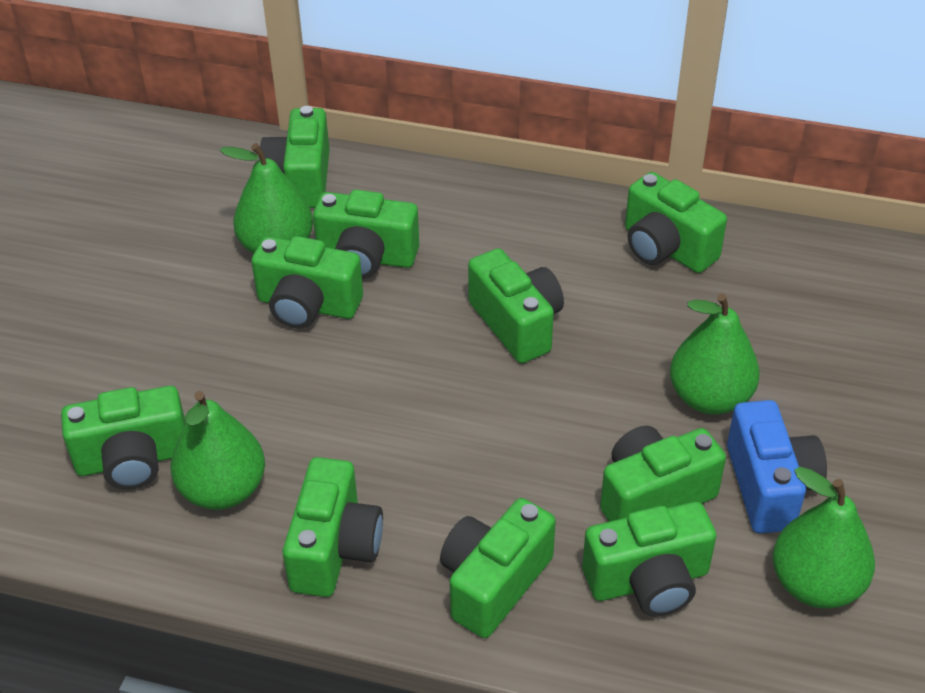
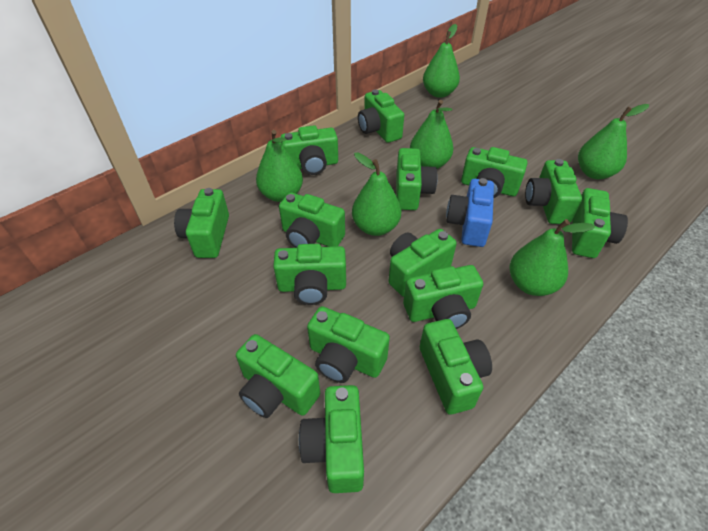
green camera: 10 -> 15
green pear: 4 -> 6

